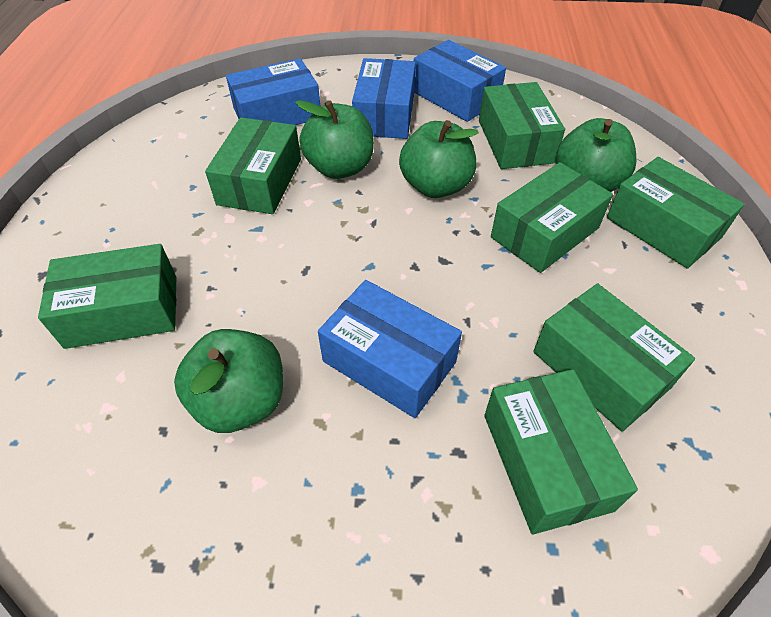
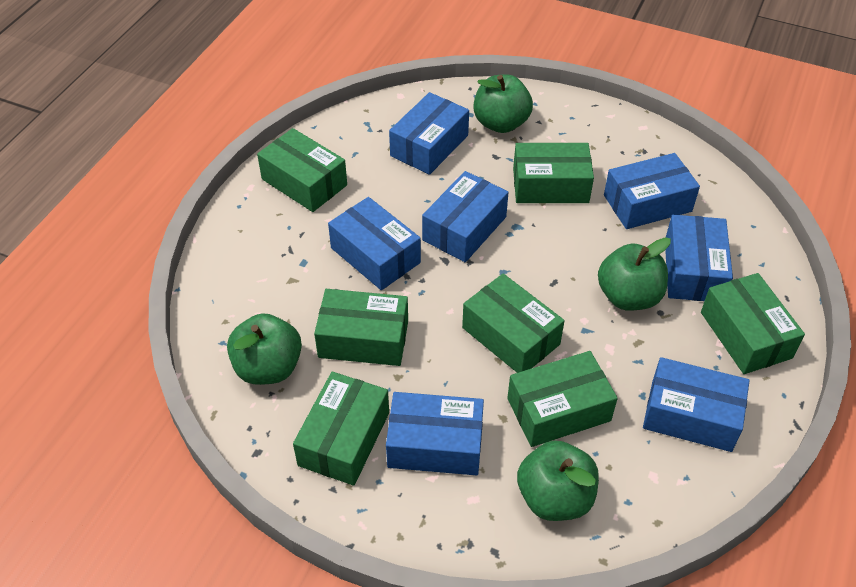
blue box: 4 -> 7

